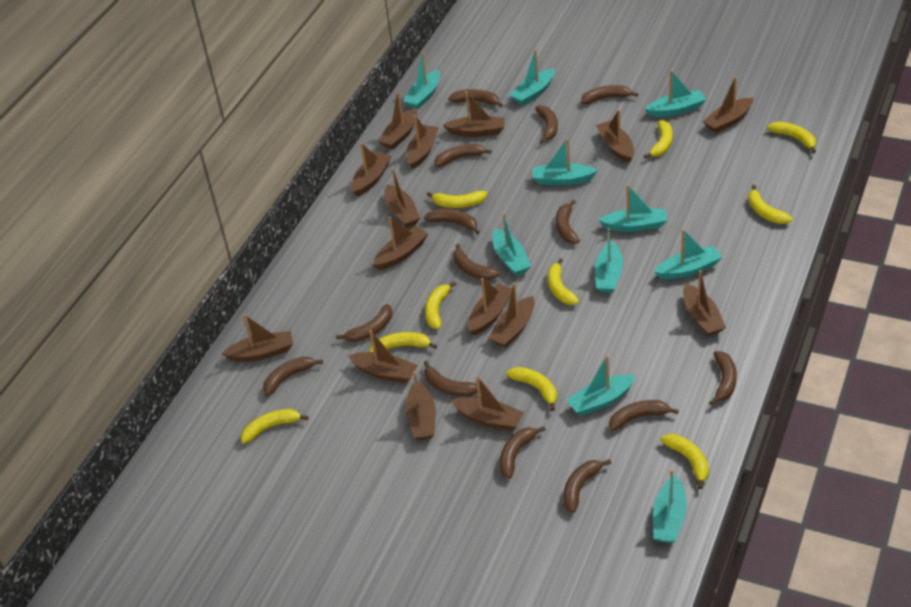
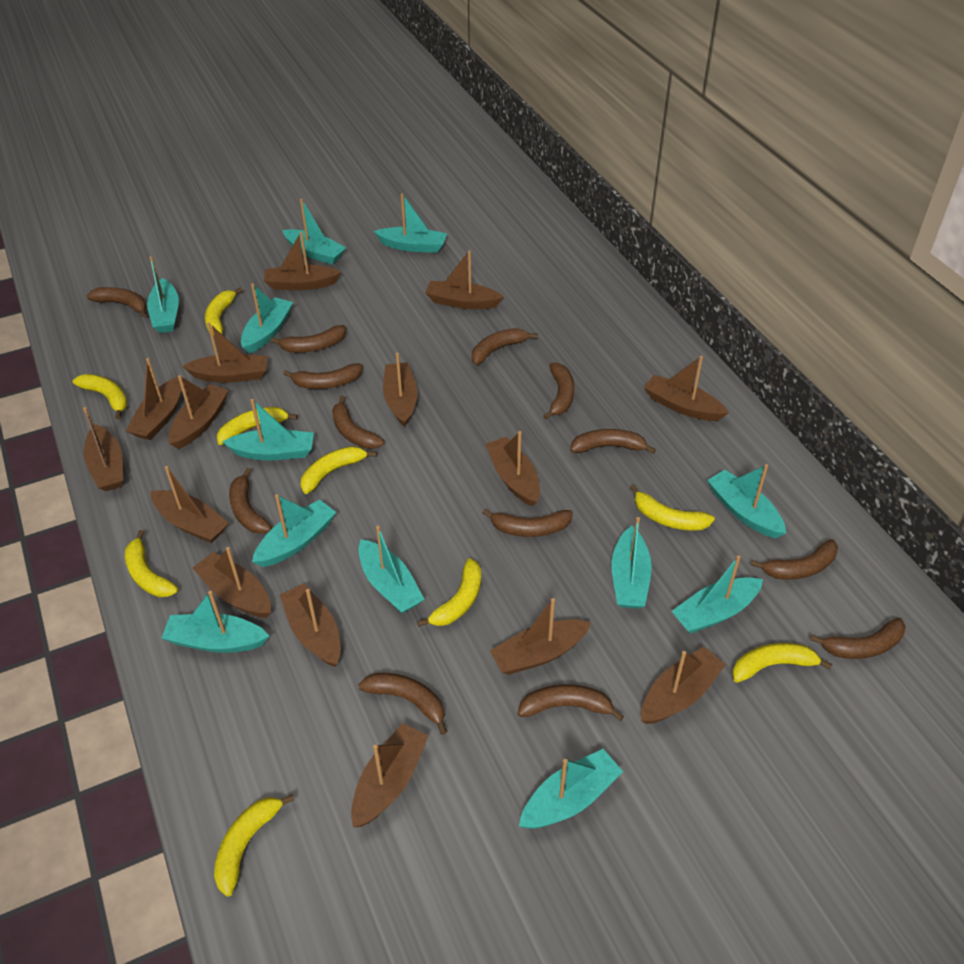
brown banana: 14 -> 13
turquoise boat: 10 -> 12
yellow banana: 10 -> 9

